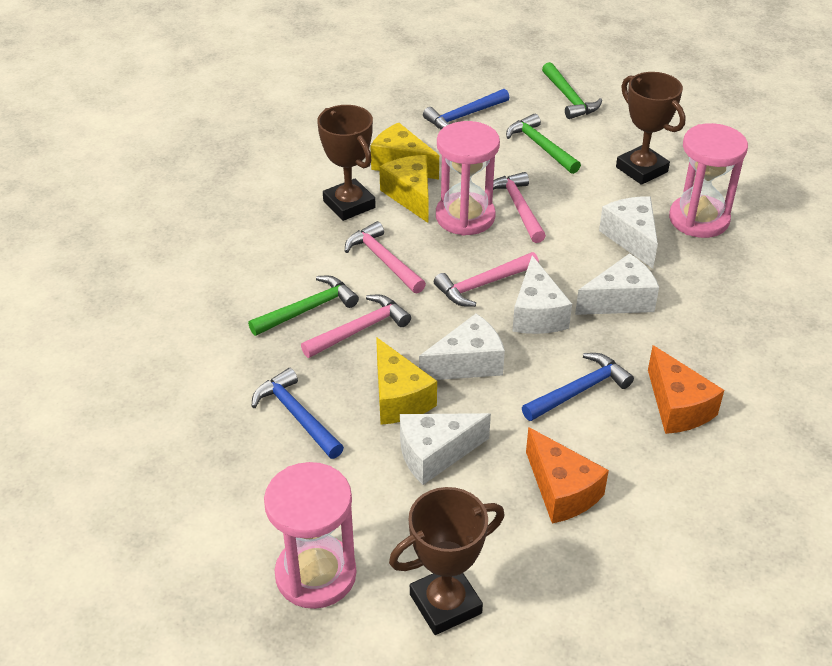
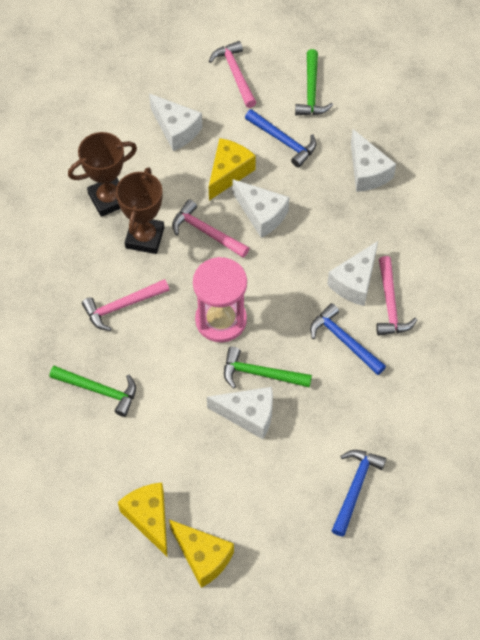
brown trophy: 3 -> 2
orange cheese: 2 -> 0
pink hourglass: 3 -> 1

